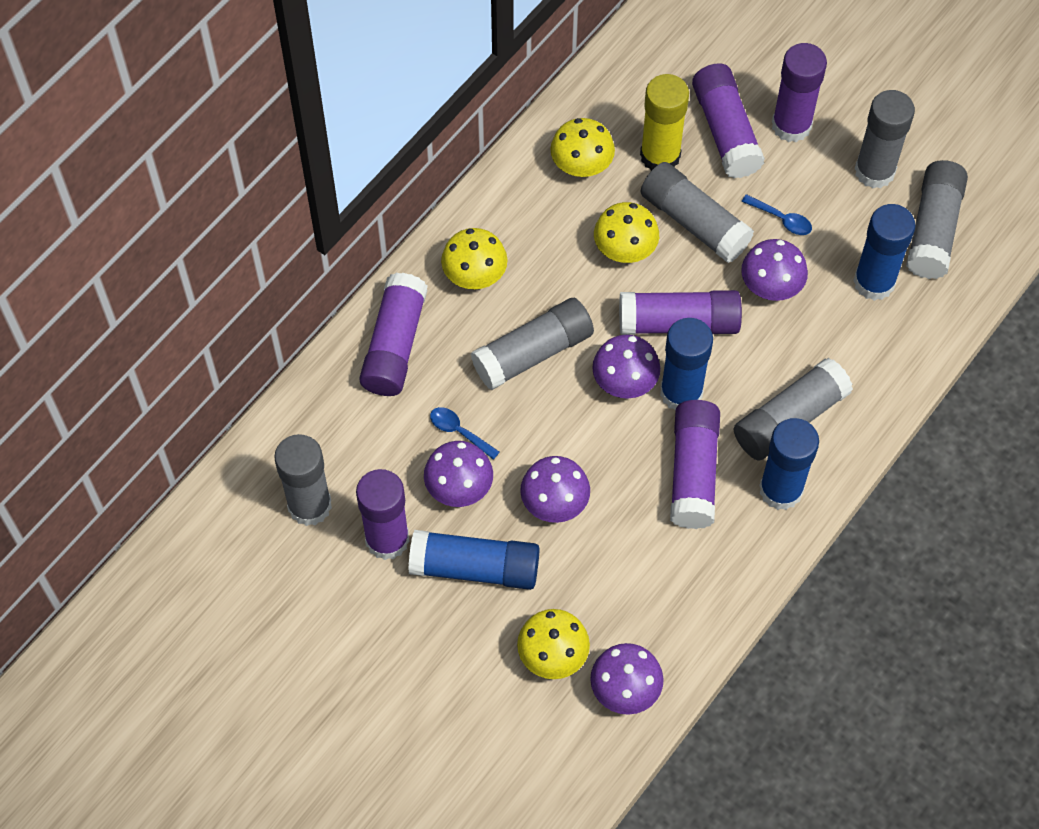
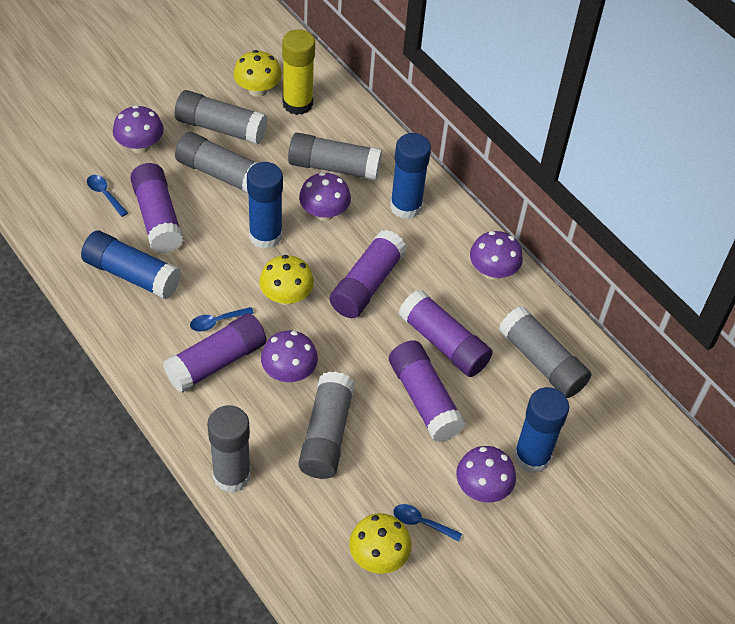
blue spoon: 2 -> 3
purple glue stick: 6 -> 5
yellow mushroom: 4 -> 3

